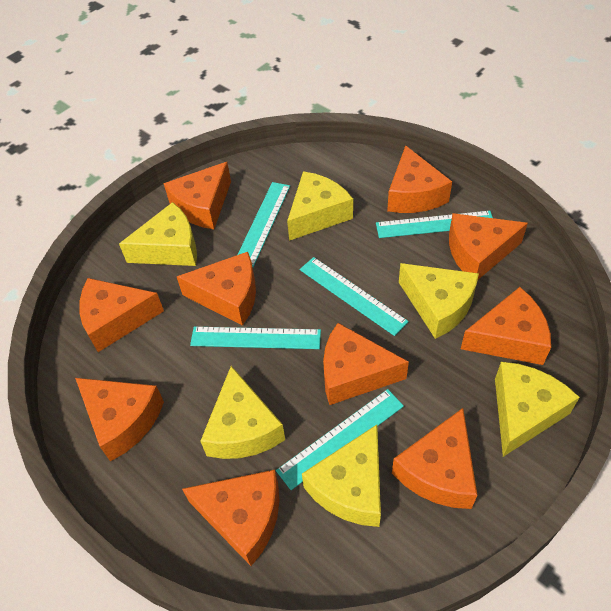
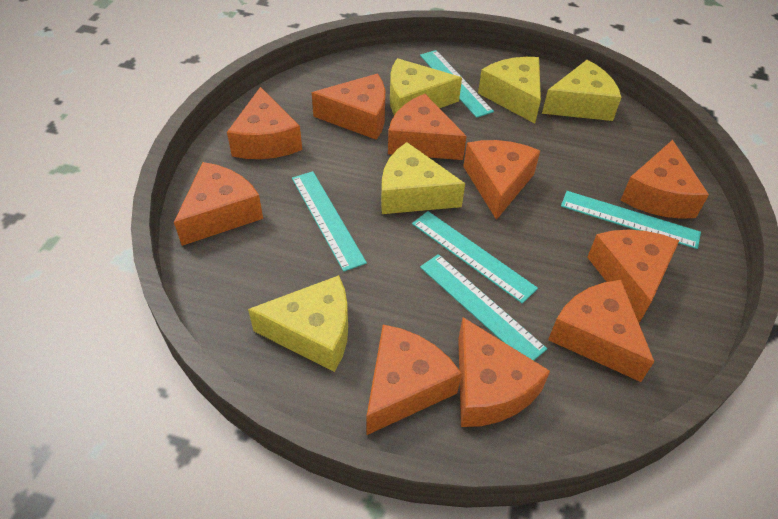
yellow cheese: 6 -> 5

